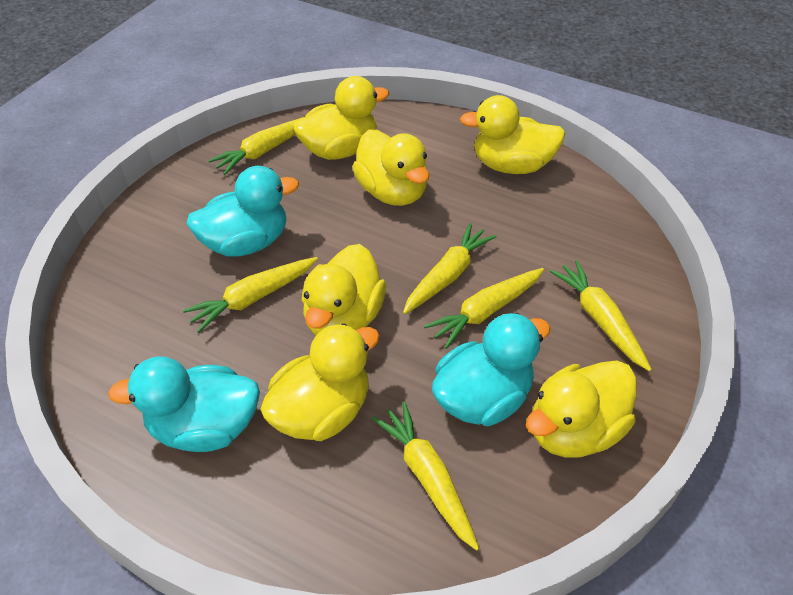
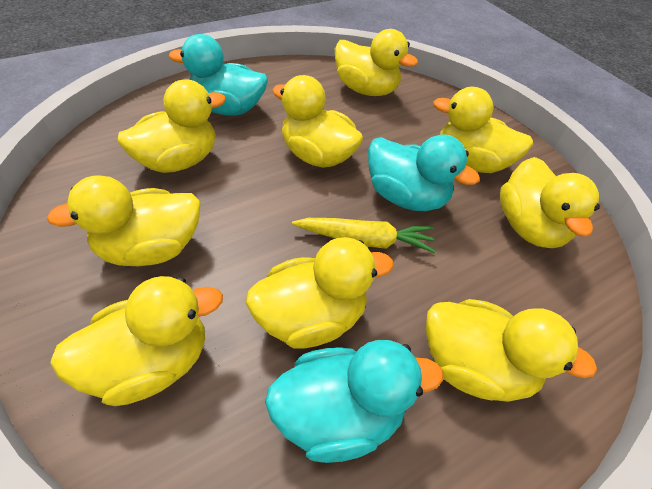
yellow carrot: 6 -> 1
yellow duck: 6 -> 9

